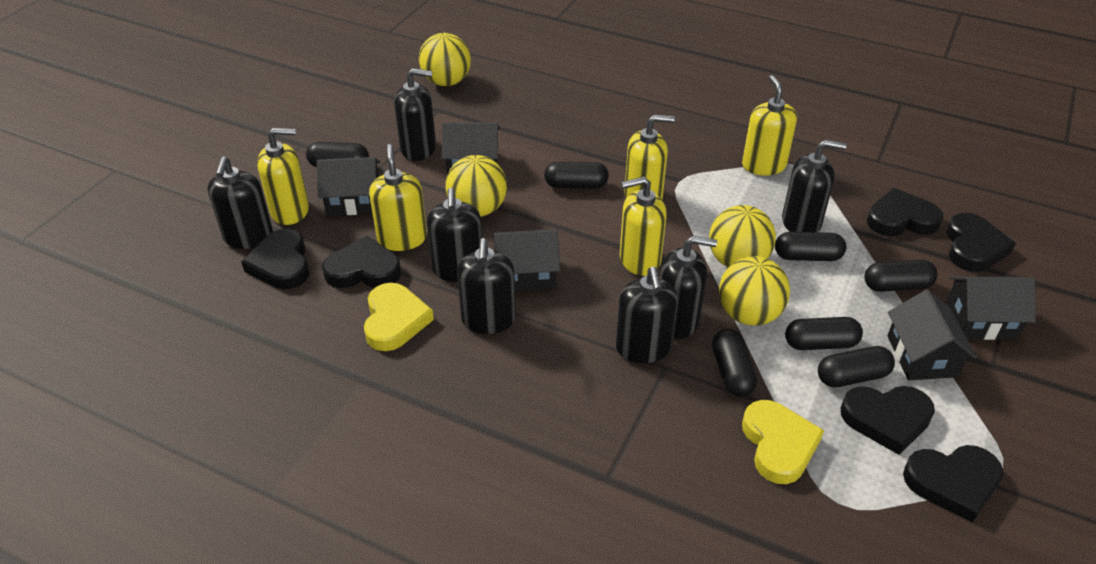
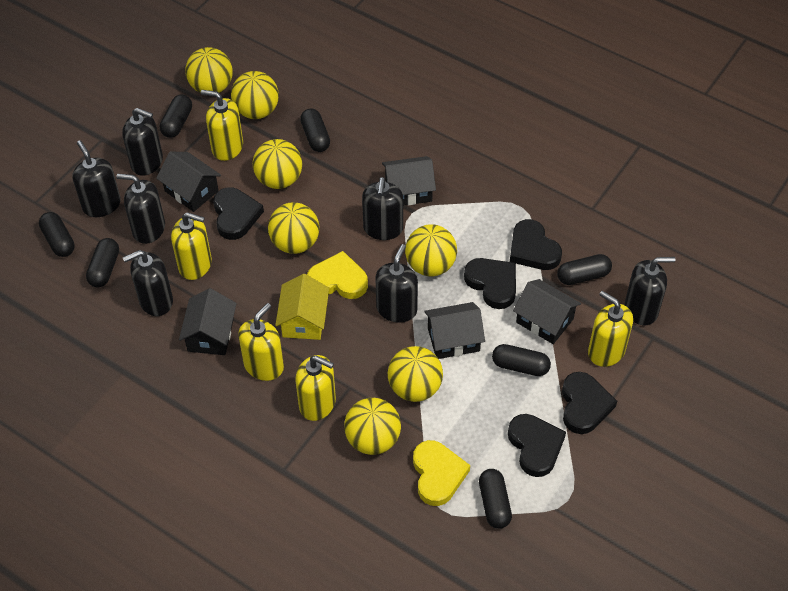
black heart: 6 -> 5
yellow ball: 4 -> 7
yellow house: 0 -> 1

